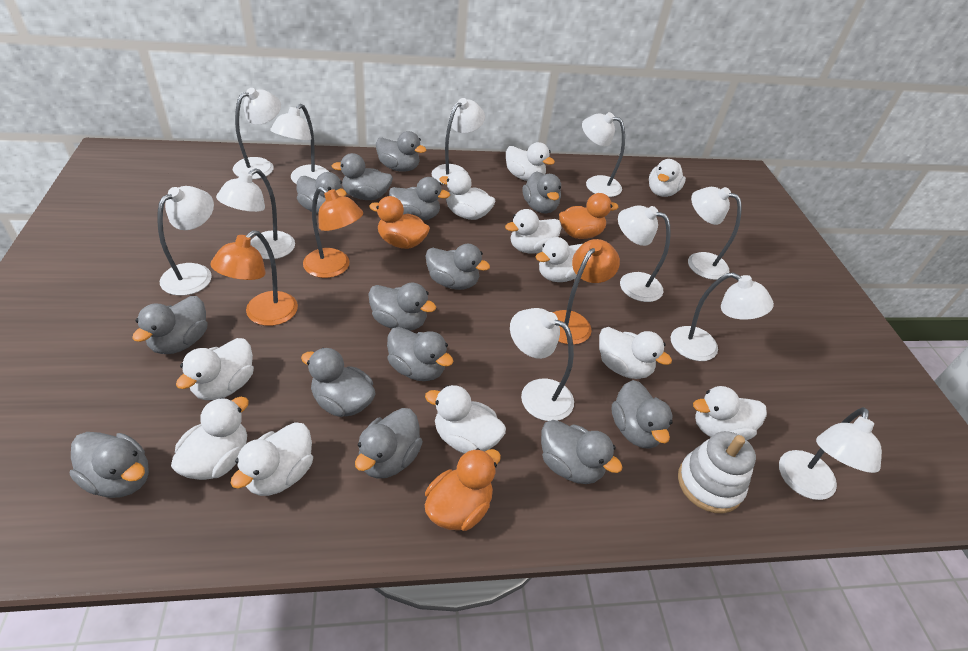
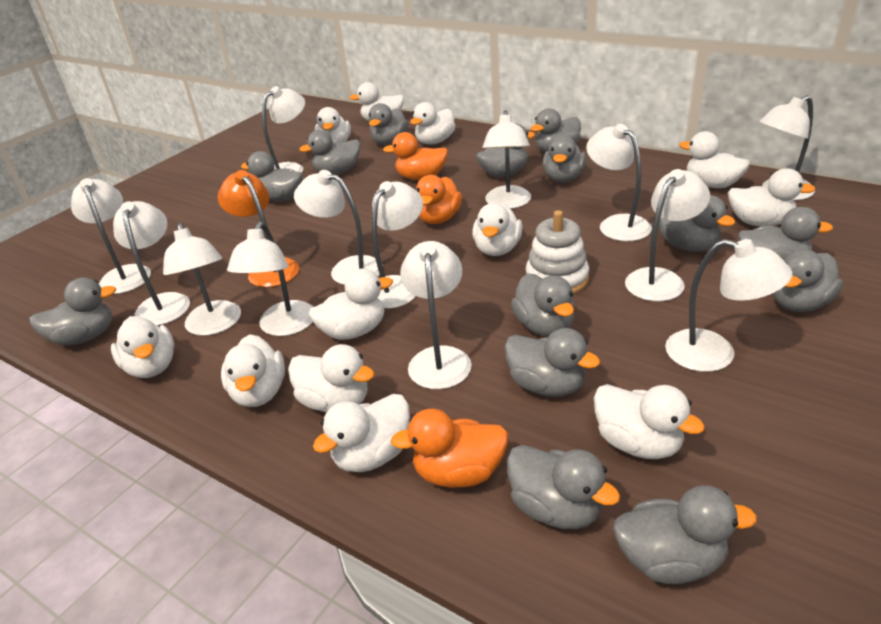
orange lamp: 3 -> 1
white duck: 11 -> 12
white lamp: 11 -> 13

